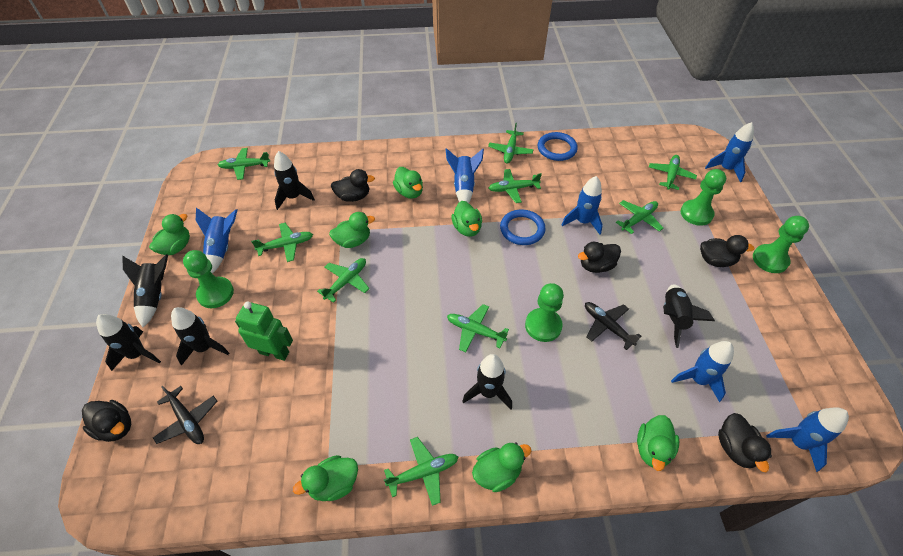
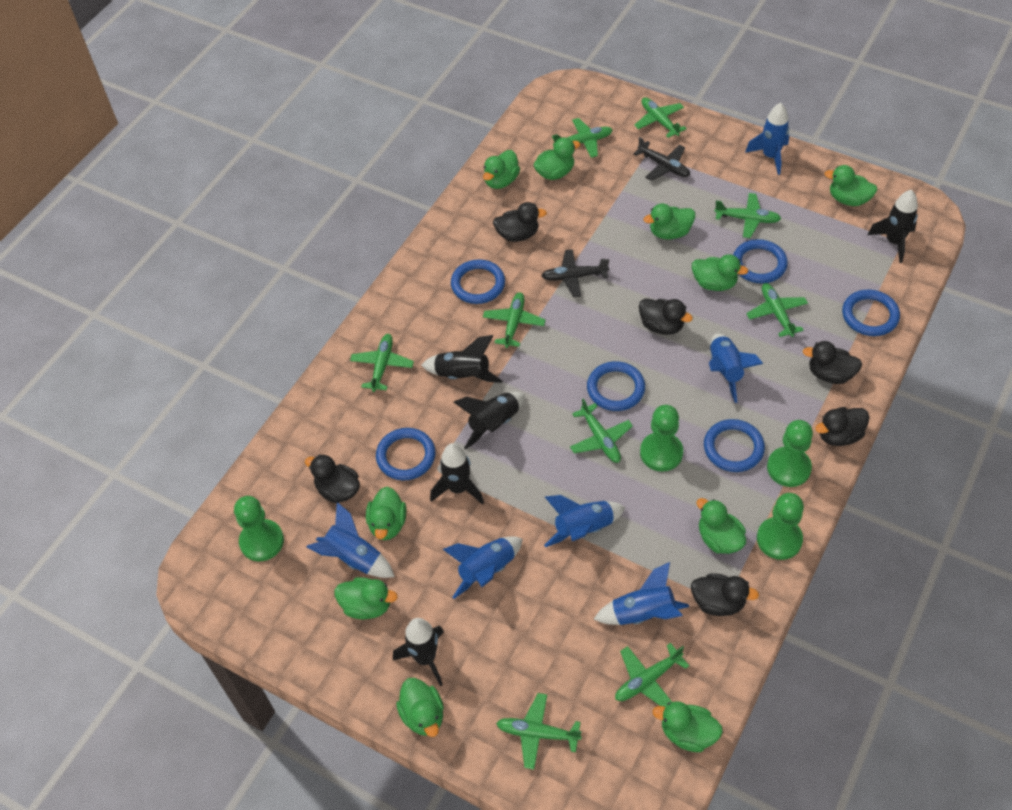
black duck: 5 -> 6
black rocket: 6 -> 5
blue ring: 2 -> 6
green duck: 7 -> 10
green robot: 1 -> 0

